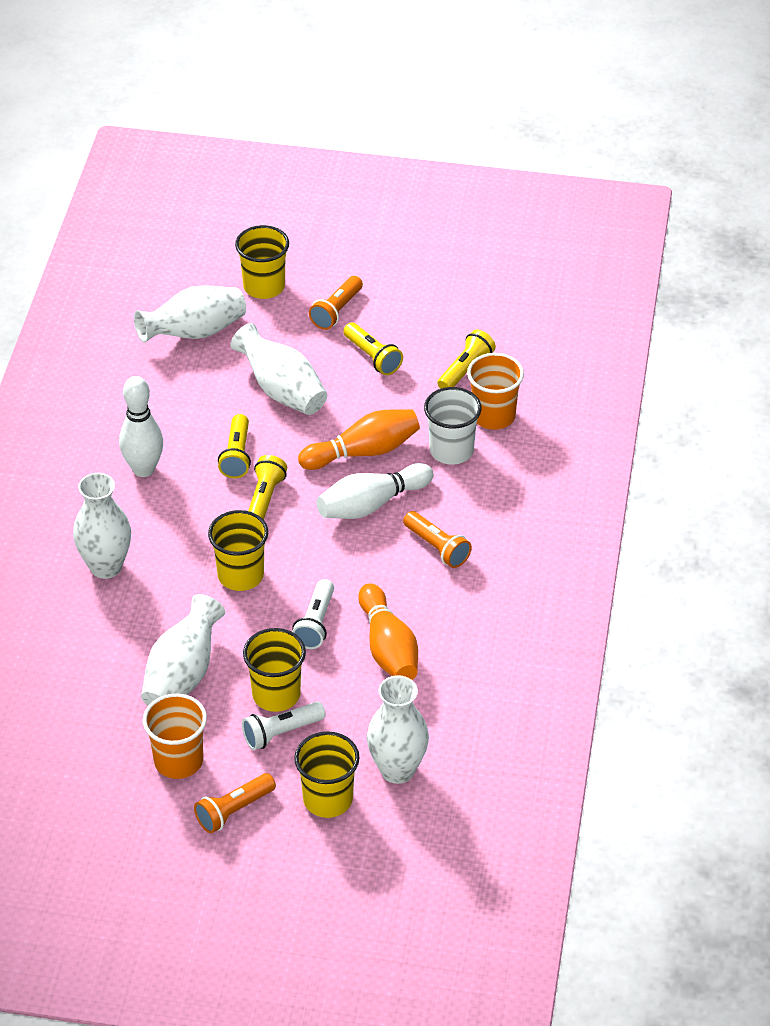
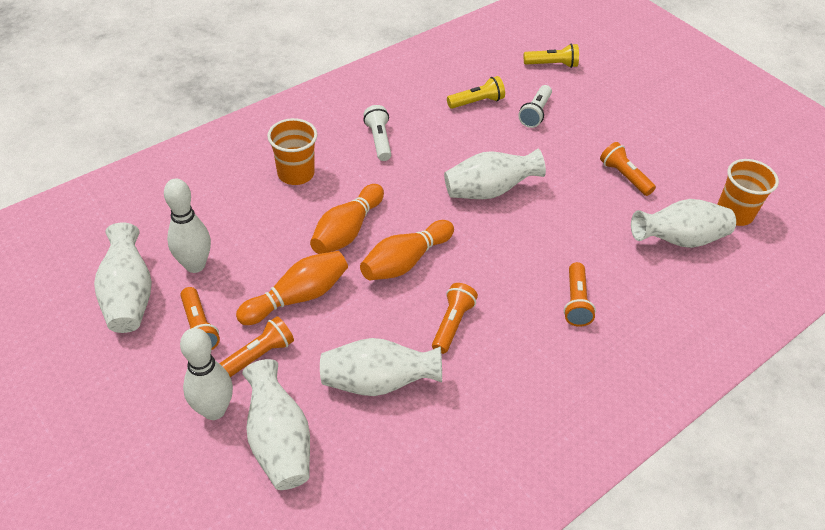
orange bowling pin: 2 -> 3
orange flashlight: 3 -> 5
white cup: 1 -> 0
yellow cup: 4 -> 0
yellow flashlight: 4 -> 2

